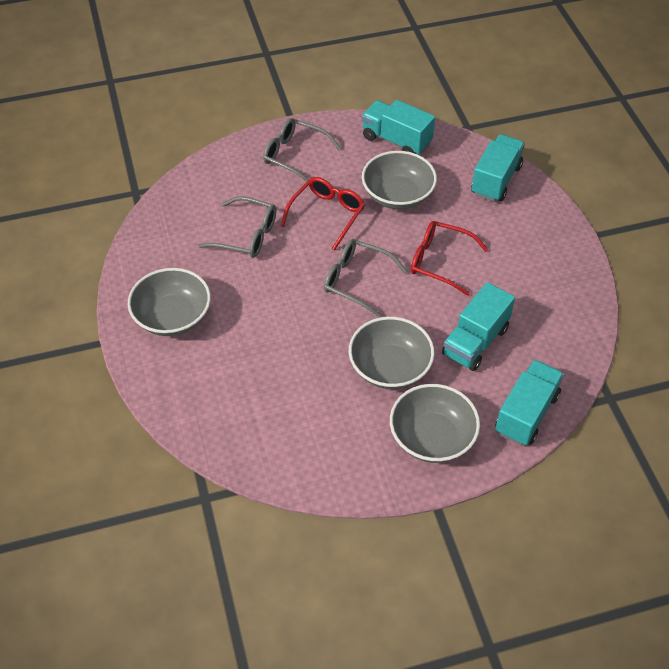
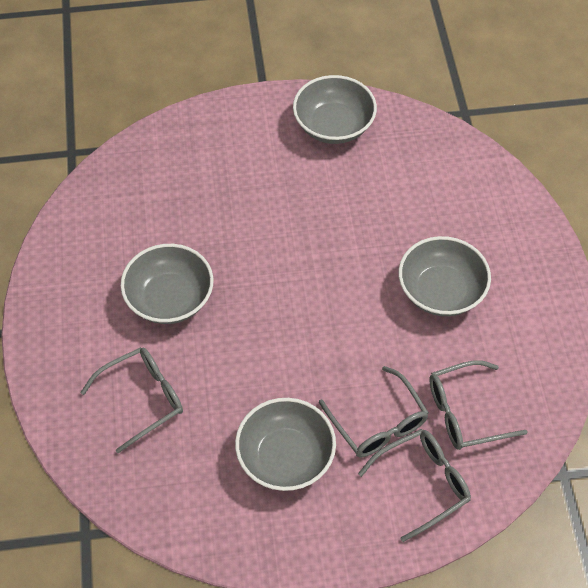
grey glasses: 3 -> 4
red glasses: 2 -> 0
turquoise truck: 4 -> 0

